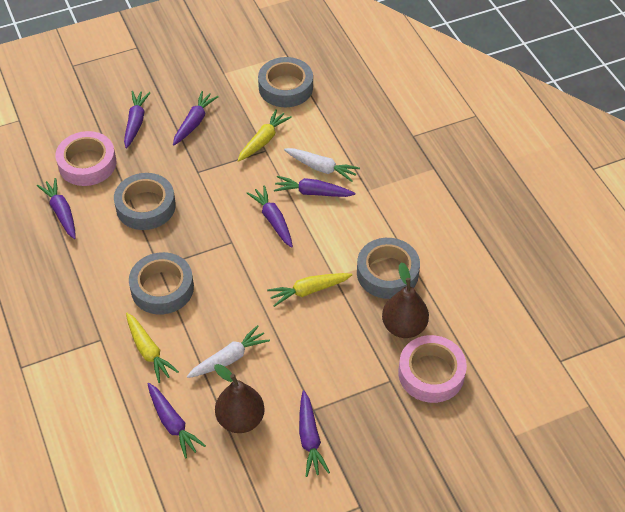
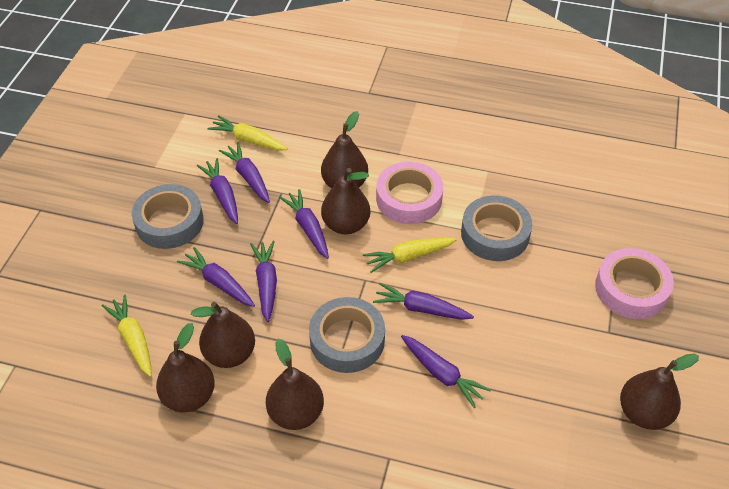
brown pear: 2 -> 6
grey tape: 4 -> 3
white carrot: 2 -> 0

